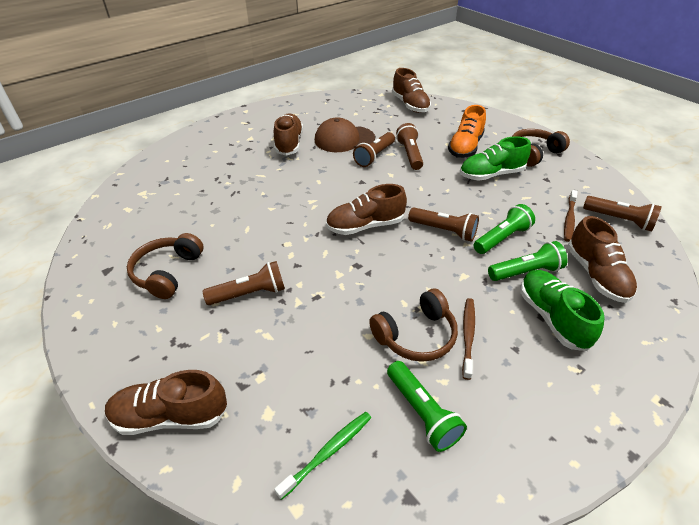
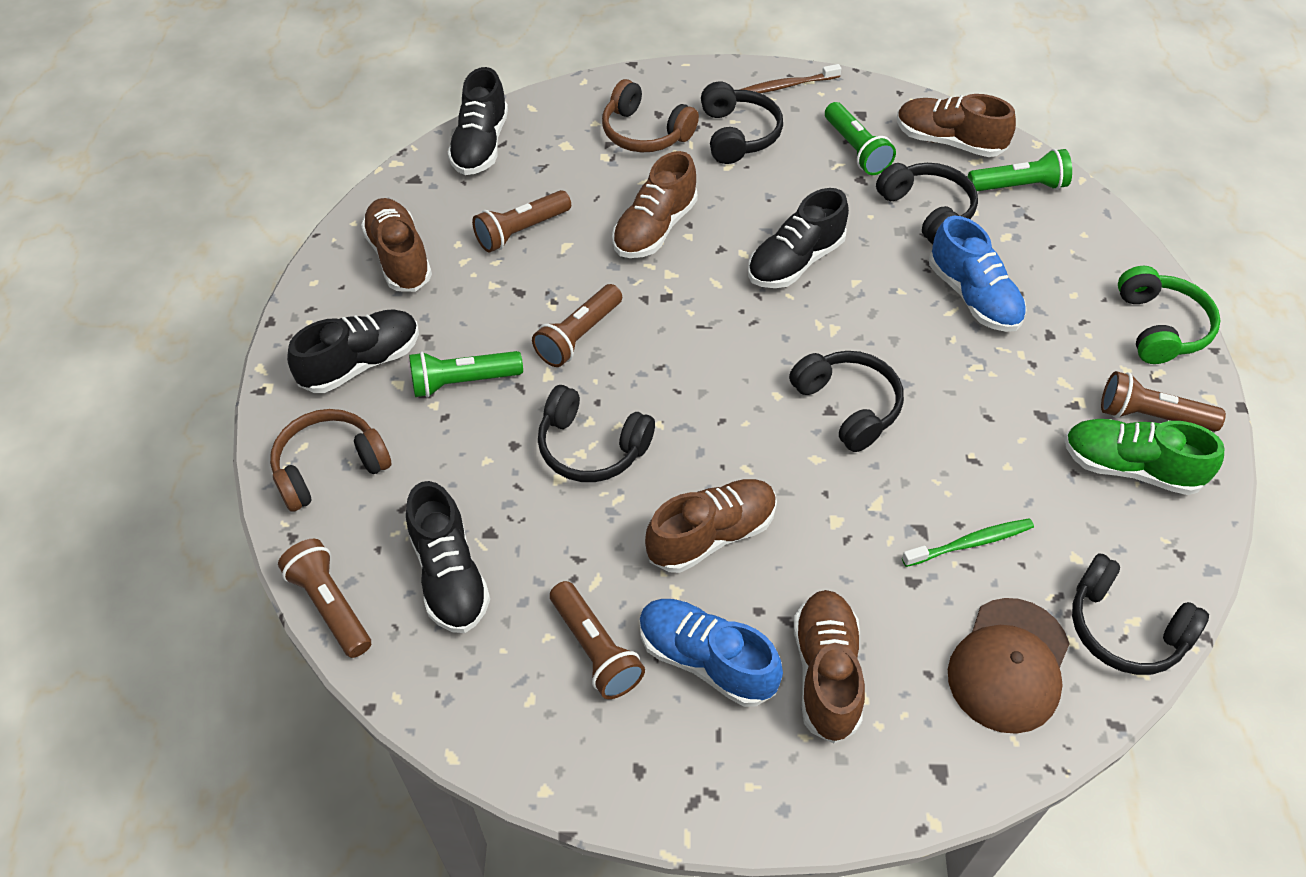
black headphones: 0 -> 5
black shoe: 0 -> 4
blue shoe: 0 -> 2
brown headphones: 3 -> 2
brown toothbrush: 2 -> 1
green headphones: 0 -> 1
green shoe: 2 -> 1
orange shoe: 1 -> 0

